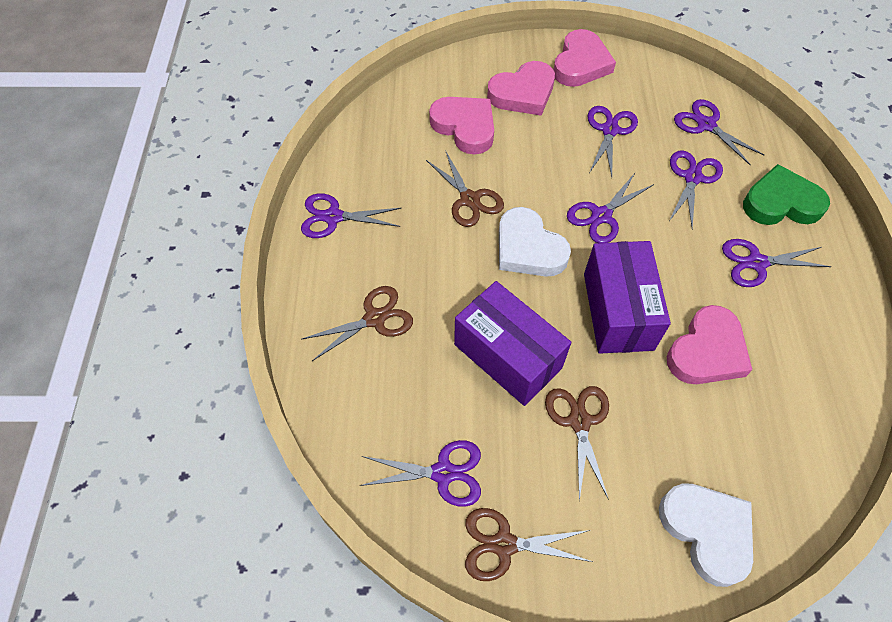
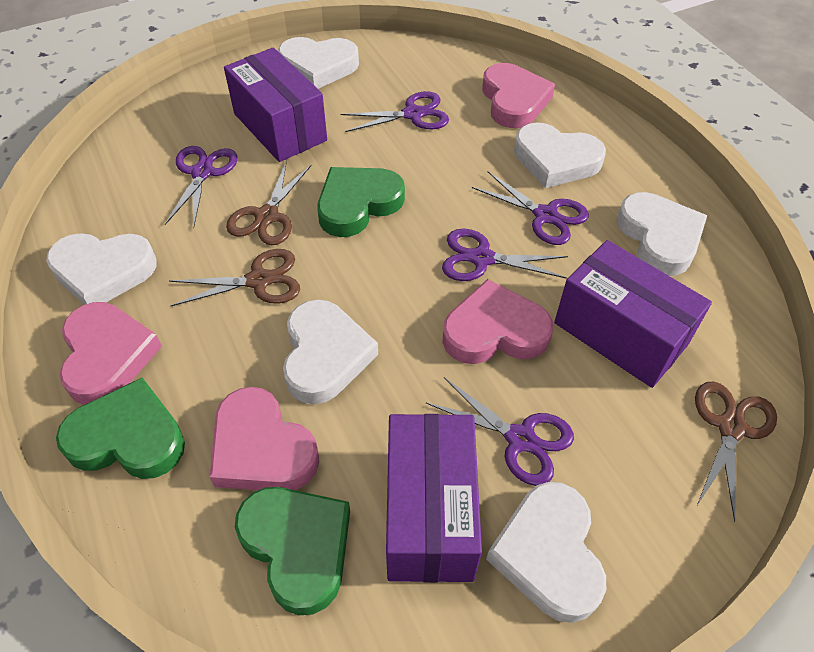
brown scissors: 4 -> 3
green heart: 1 -> 3
purple box: 2 -> 3
purple scissors: 7 -> 5
white heart: 2 -> 6

